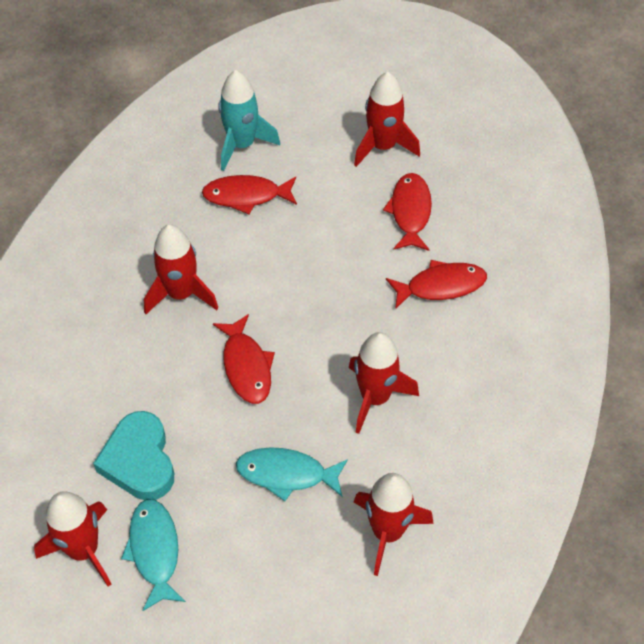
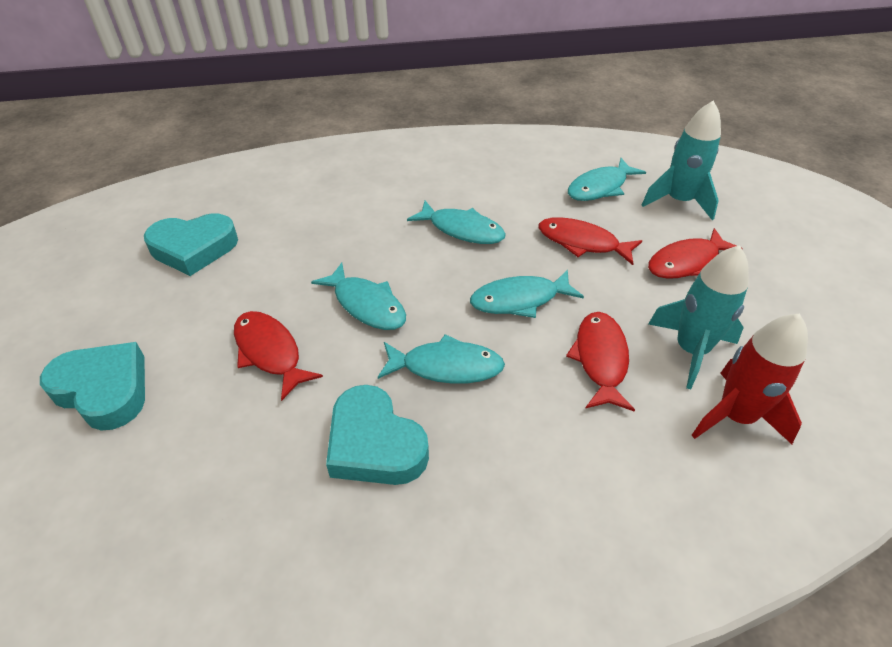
red rocket: 5 -> 1
turquoise fish: 2 -> 5
turquoise heart: 1 -> 3
turquoise rocket: 1 -> 2

